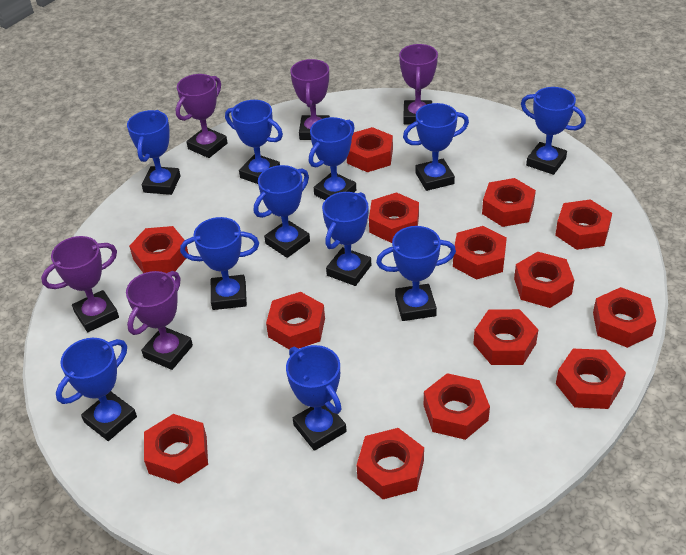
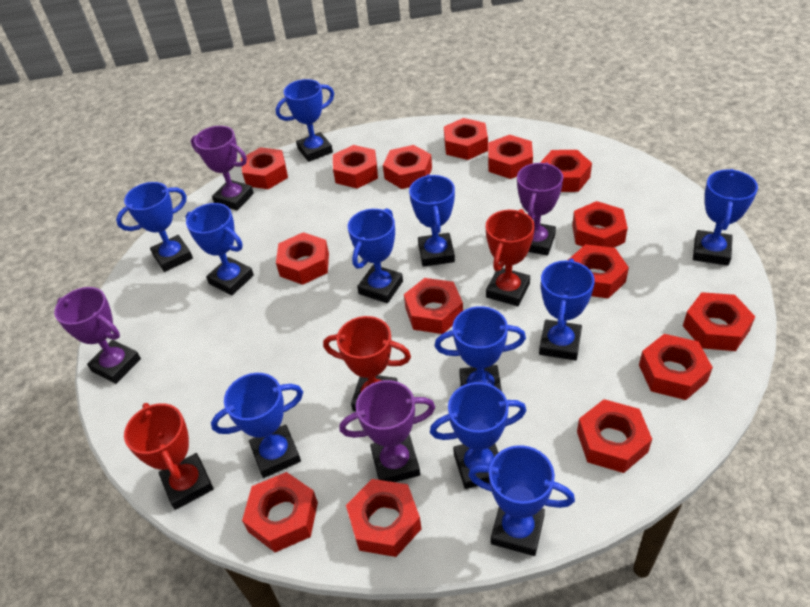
purple trophy: 5 -> 4
red nut: 14 -> 15
red trophy: 0 -> 3

